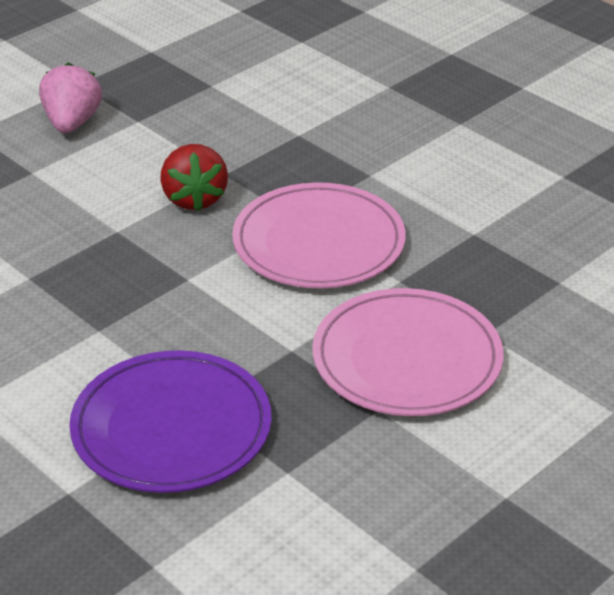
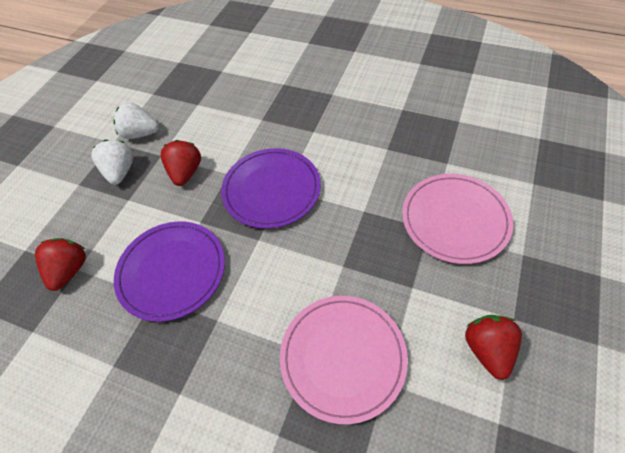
pink strawberry: 1 -> 0
purple plate: 1 -> 2
red strawberry: 1 -> 3
white strawberry: 0 -> 2

